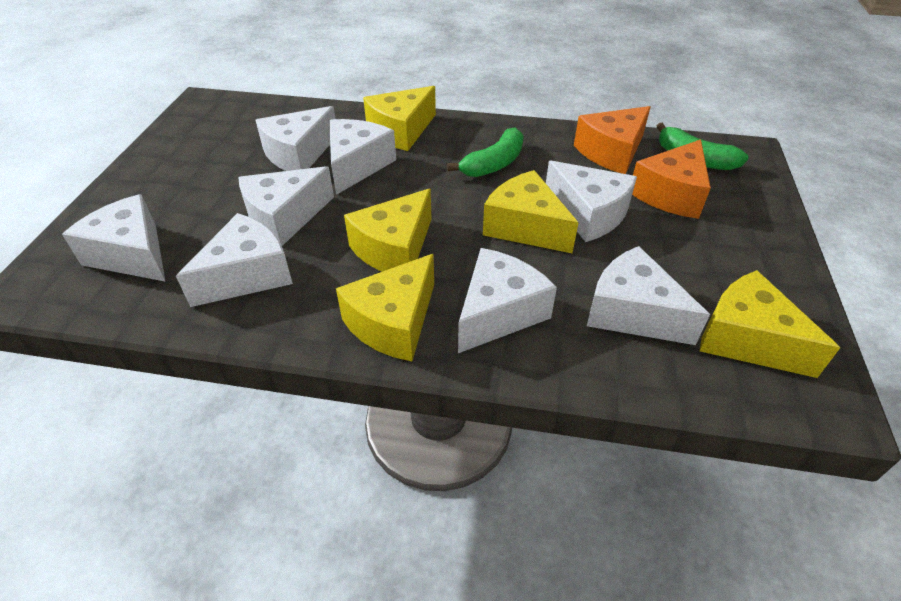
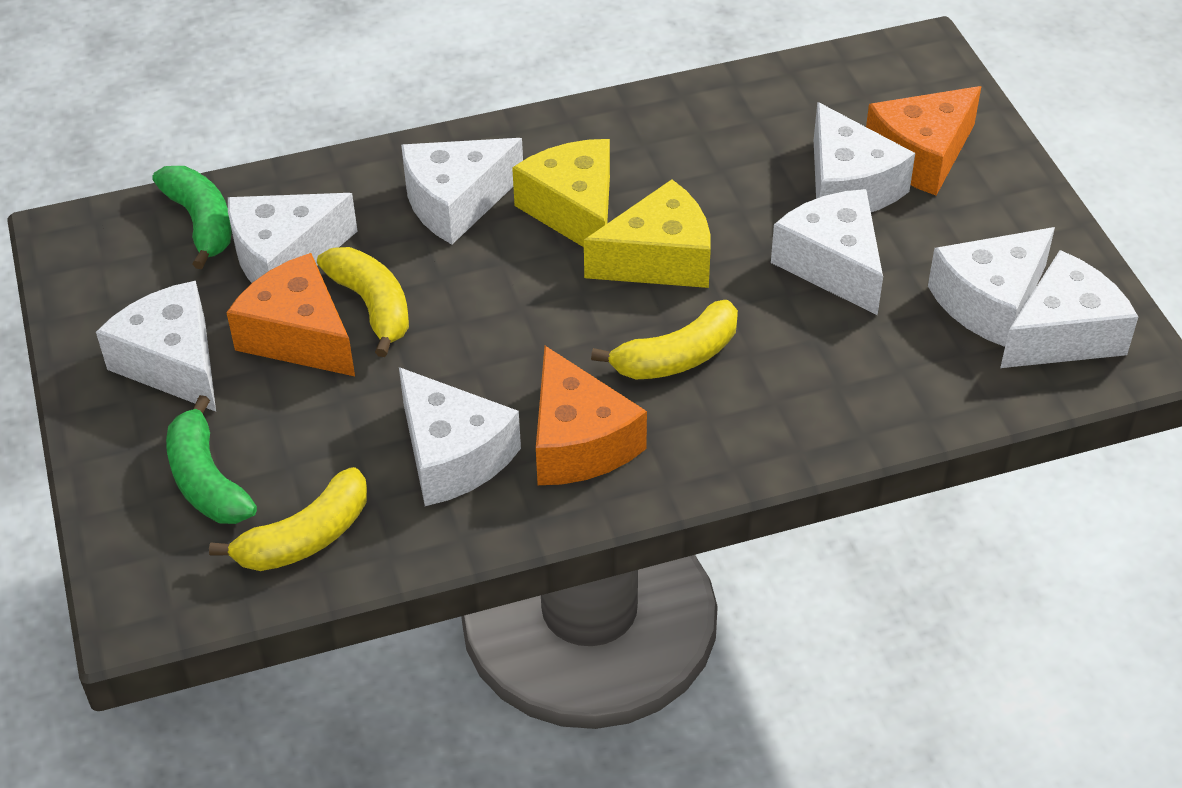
orange cheese: 2 -> 3
yellow banana: 0 -> 3
yellow cheese: 5 -> 2

